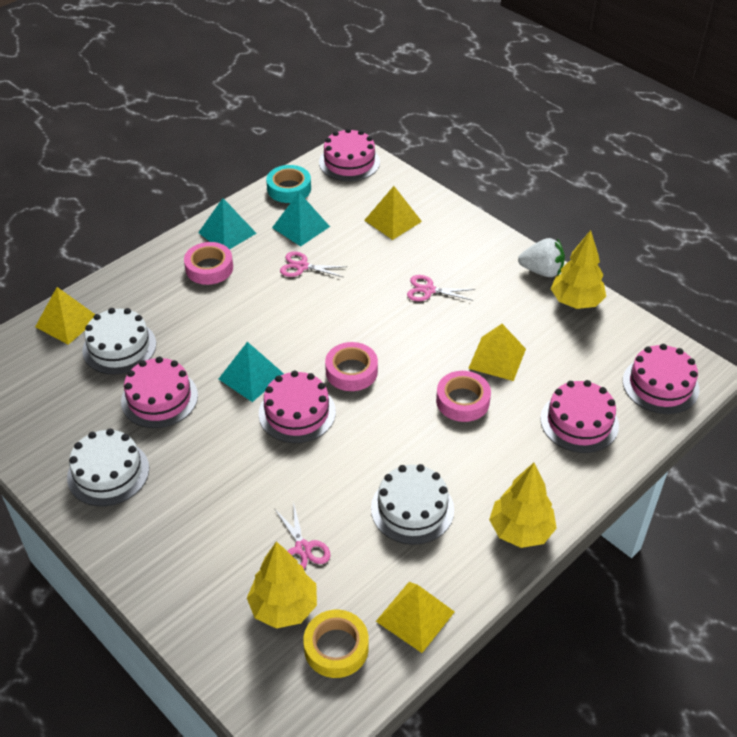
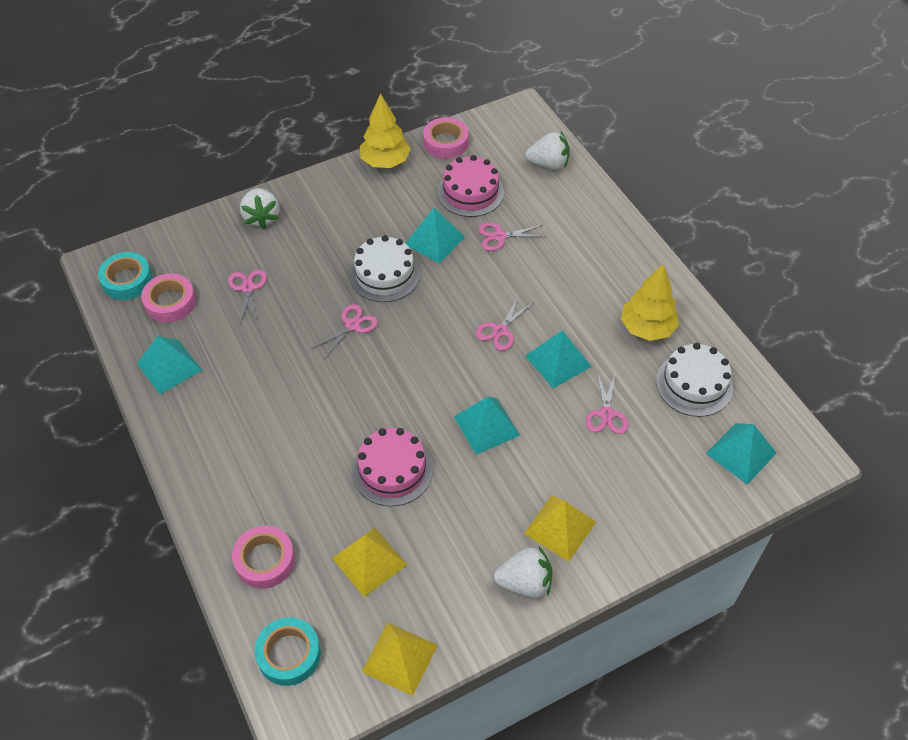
pink cake: 5 -> 2
pink scissors: 3 -> 5
turquoise pyramid: 3 -> 5
turquoise tape: 1 -> 2
white cake: 3 -> 2
white strawberry: 1 -> 3
yellow pyramid: 4 -> 3
yellow tape: 1 -> 0
yellow tree: 3 -> 2

